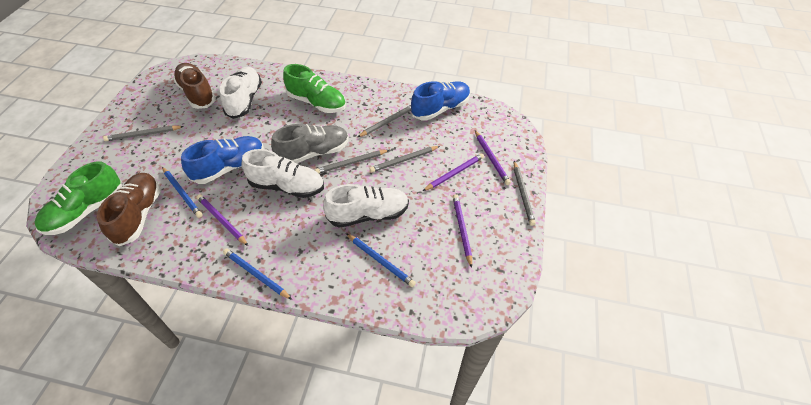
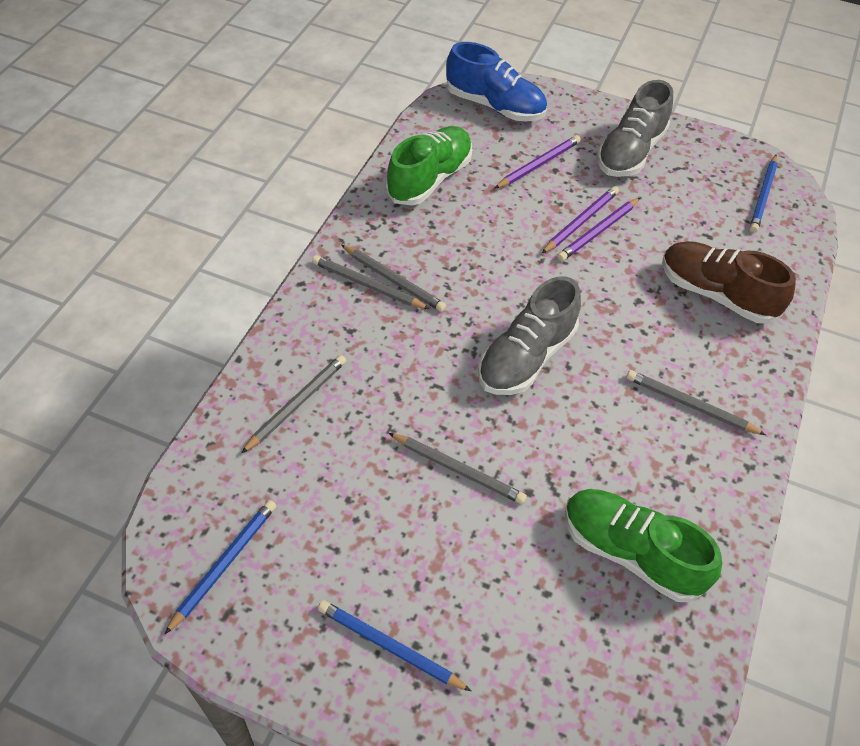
blue shoe: 2 -> 1
brown shoe: 2 -> 1
grey shoe: 1 -> 2
purple pencil: 4 -> 3
white shoe: 3 -> 0

